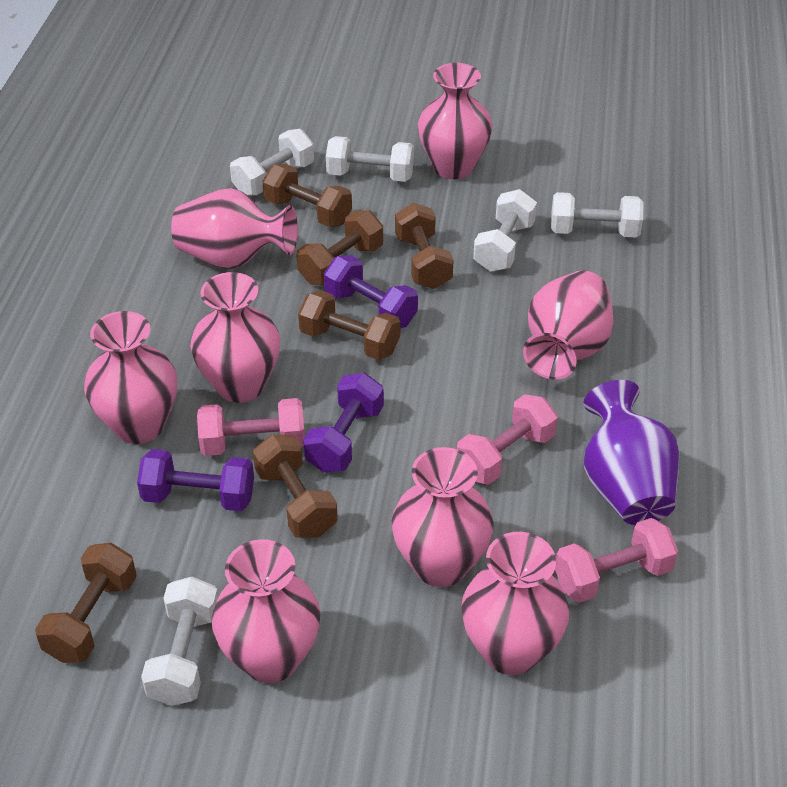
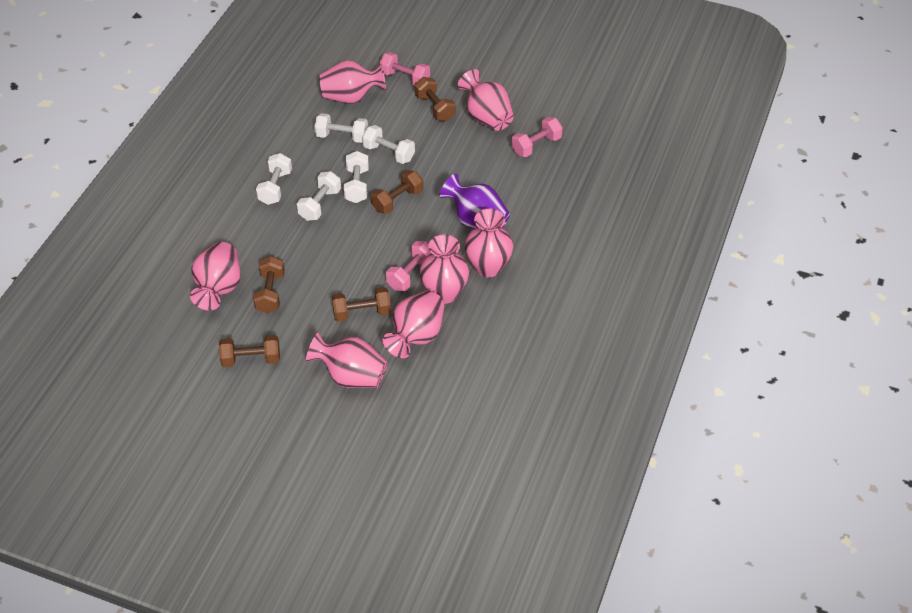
brown dumbbell: 6 -> 5
pink vase: 8 -> 7
purple dumbbell: 3 -> 0

